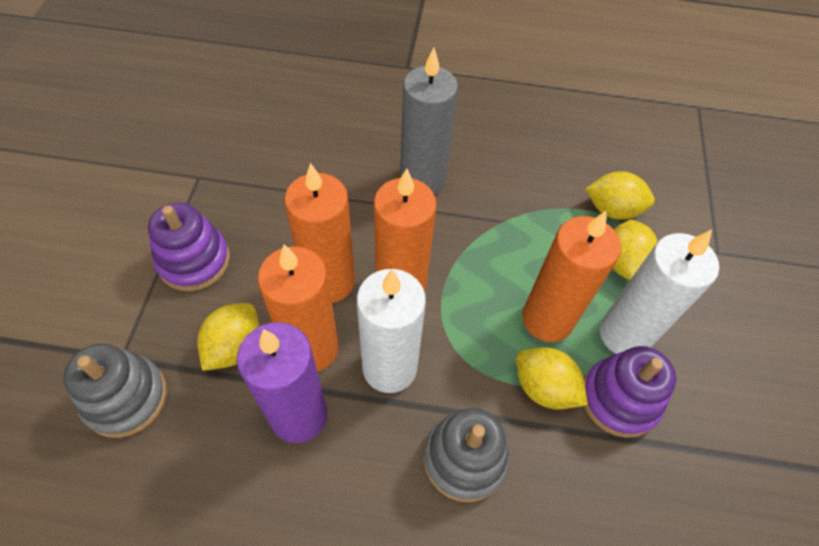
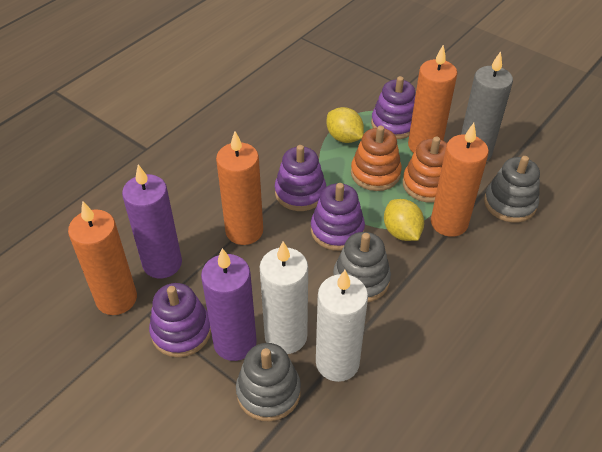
grey stacking toy: 2 -> 3
orange stacking toy: 0 -> 2
purple candle: 1 -> 2
purple stacking toy: 2 -> 4
yellow lemon: 4 -> 2

